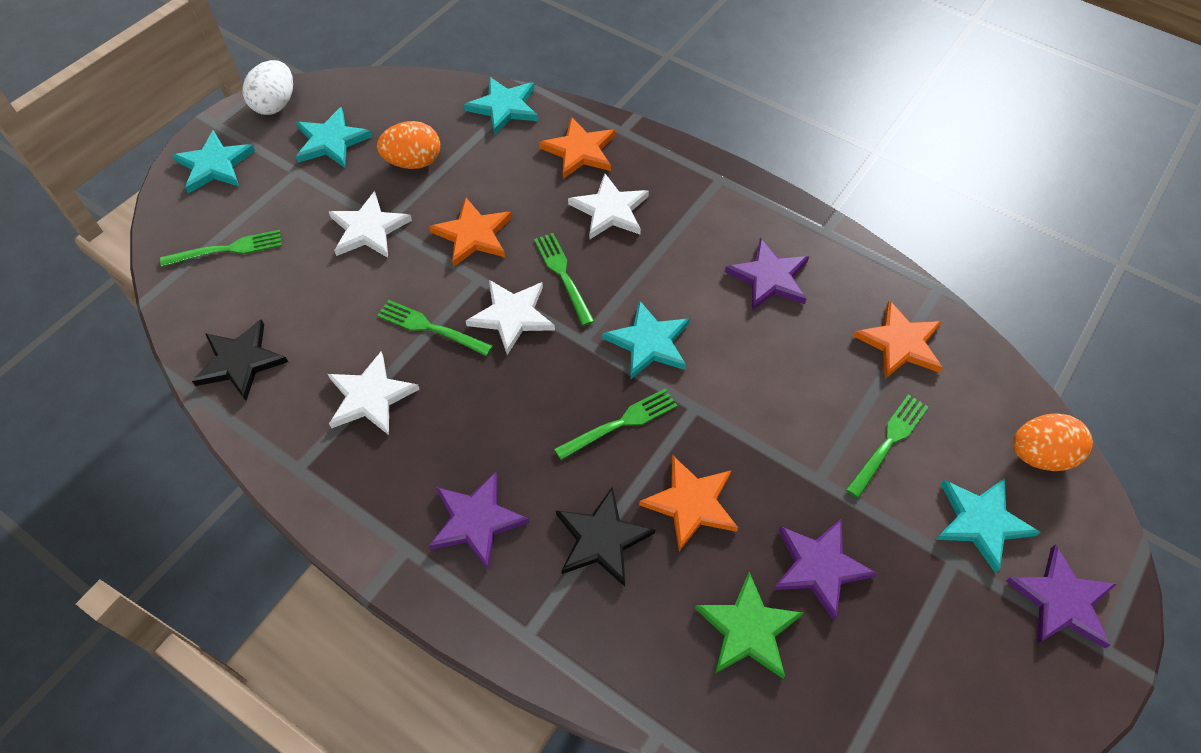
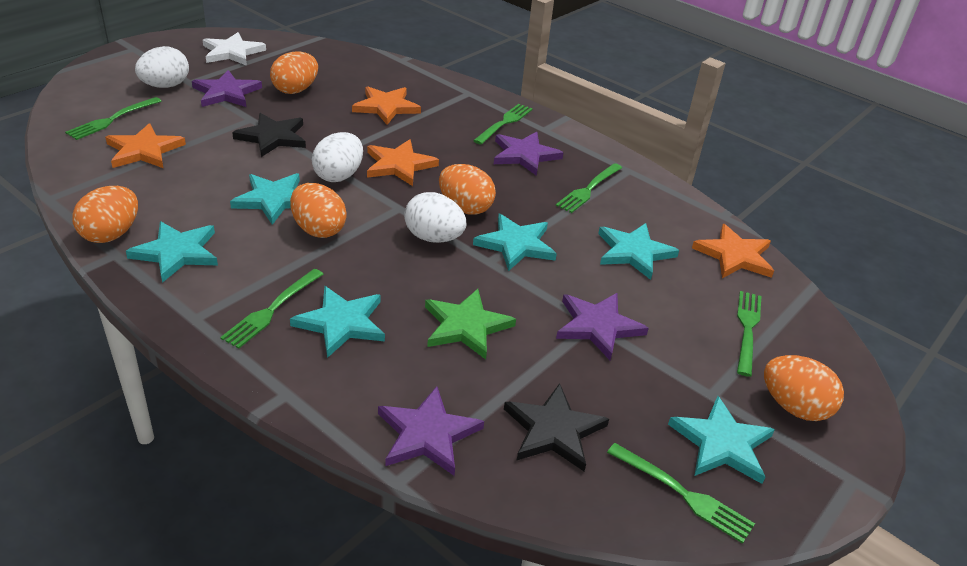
green fork: 5 -> 6
orange egg: 2 -> 5
turquoise star: 5 -> 6
white egg: 1 -> 3
white star: 4 -> 1

